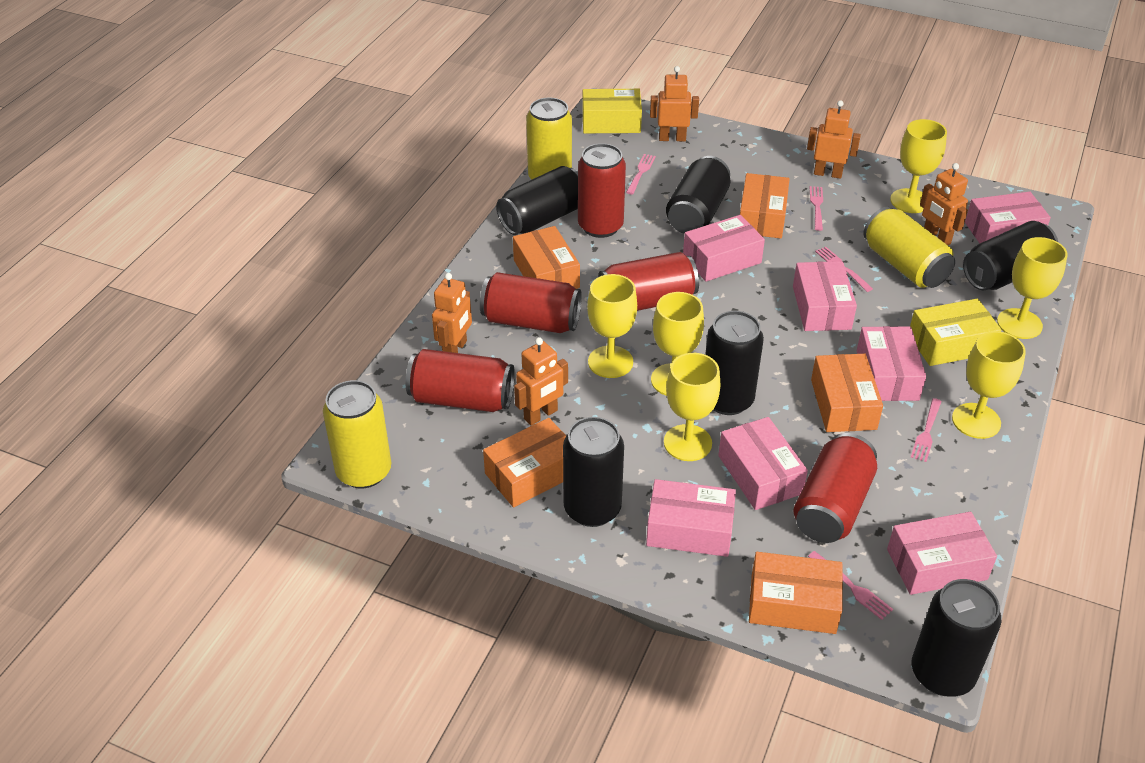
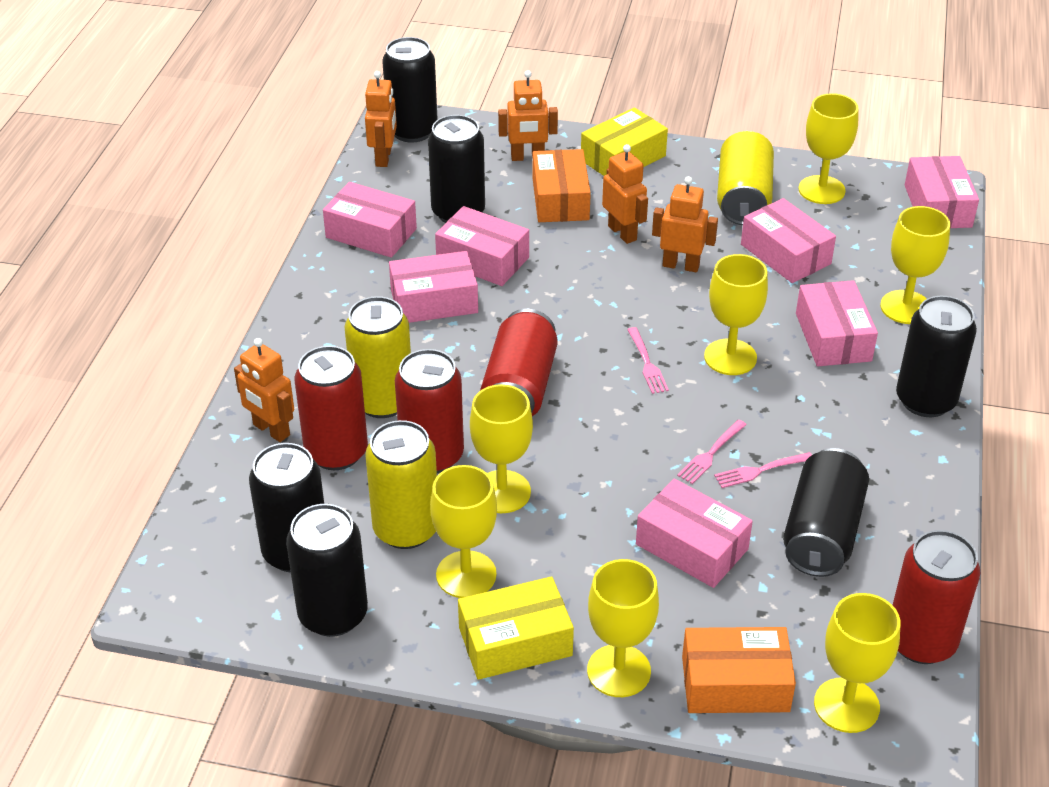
orange box: 5 -> 2
pink fork: 5 -> 3
red can: 5 -> 4
yellow goblet: 6 -> 7

